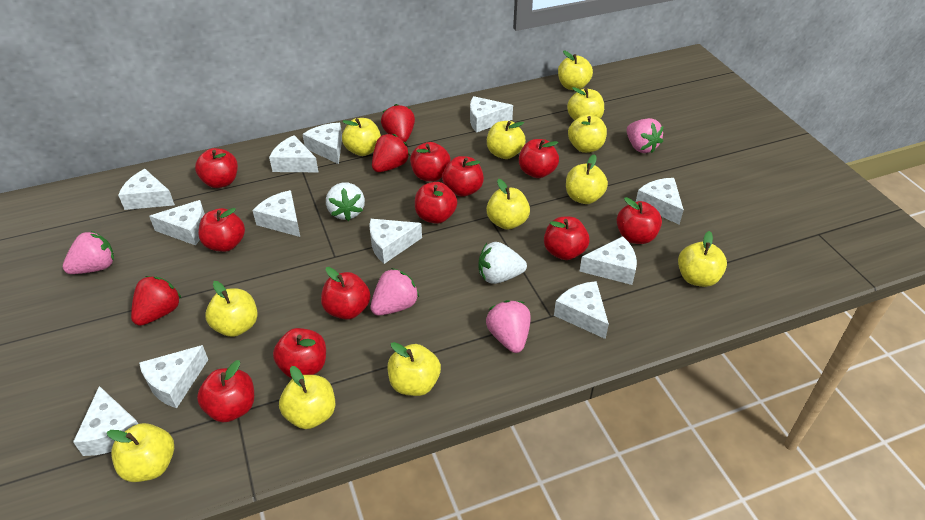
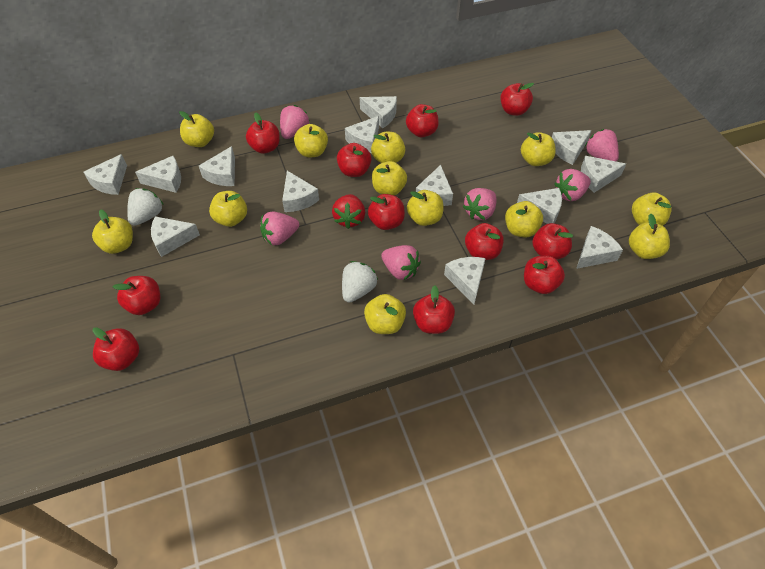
pink strawberry: 4 -> 6
red strawberry: 3 -> 1
white cheese: 12 -> 13

